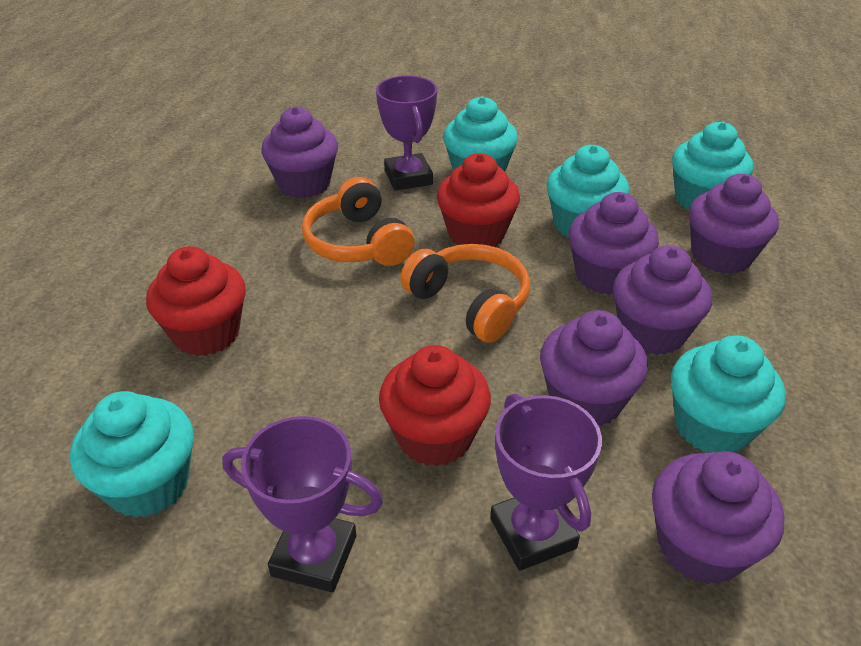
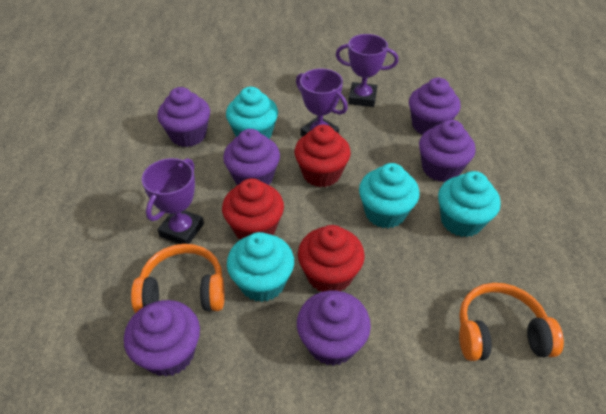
turquoise cupcake: 5 -> 4

